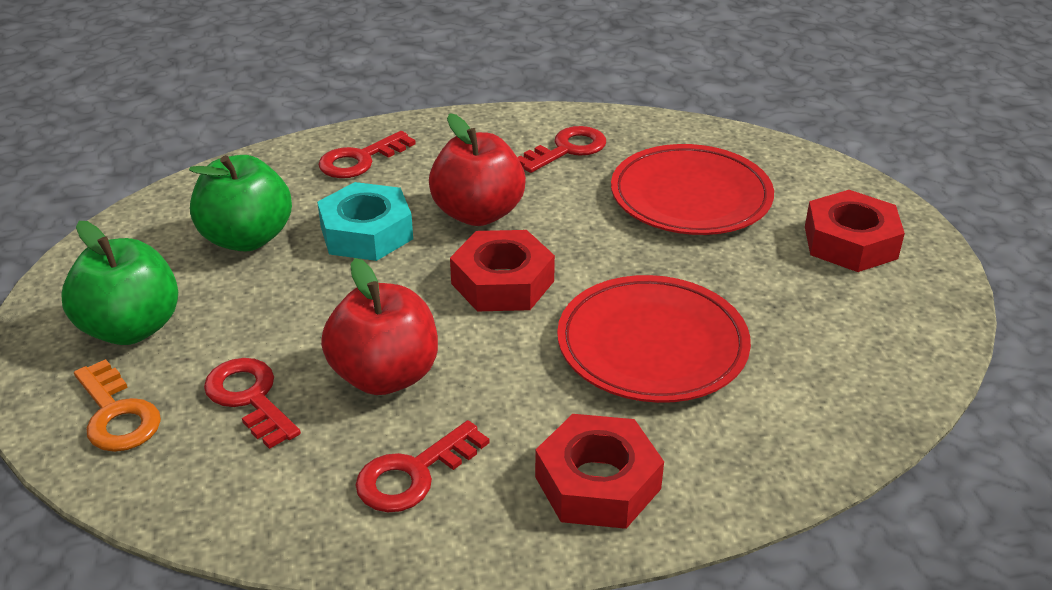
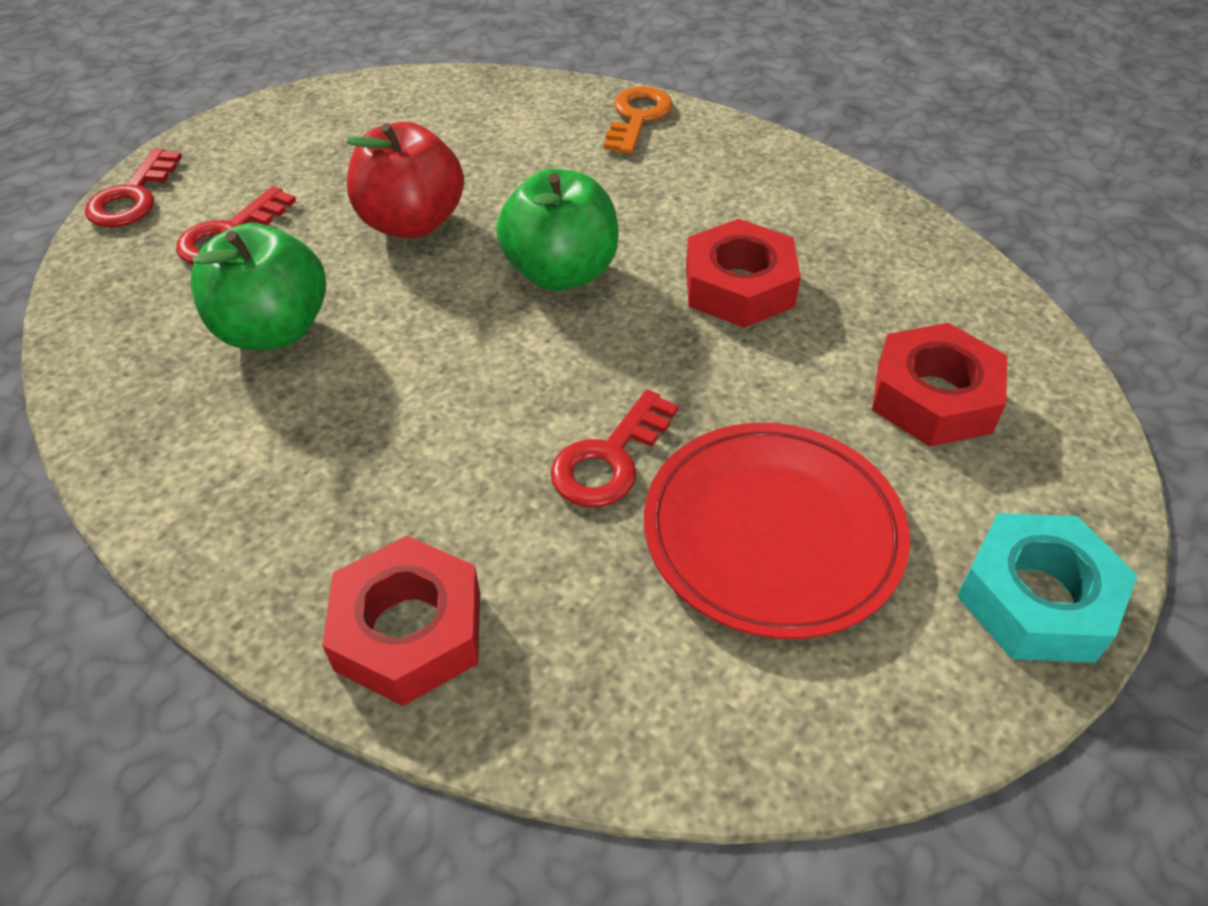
red apple: 2 -> 1
red key: 4 -> 3
red plate: 2 -> 1

